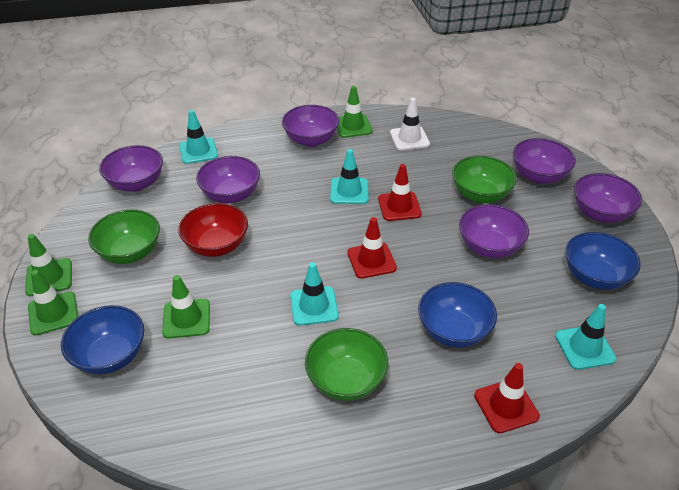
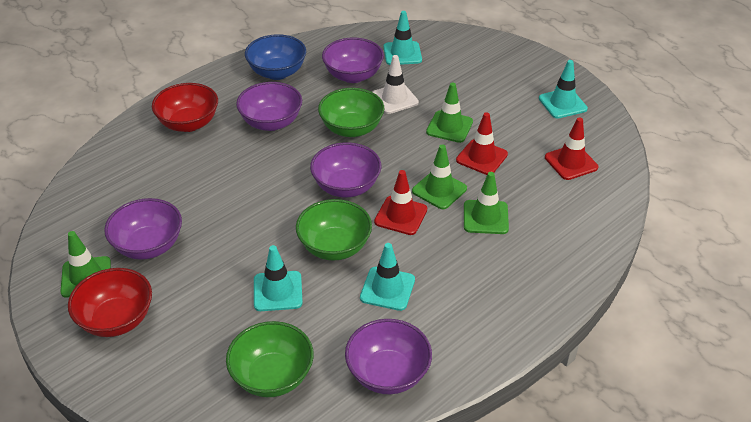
blue bowl: 3 -> 1
purple bowl: 6 -> 5
red bowl: 1 -> 2

